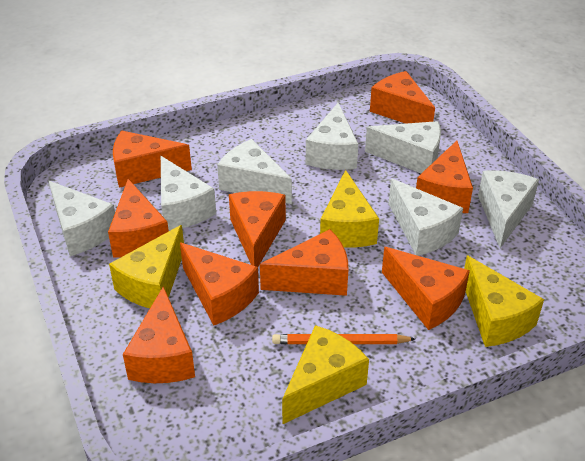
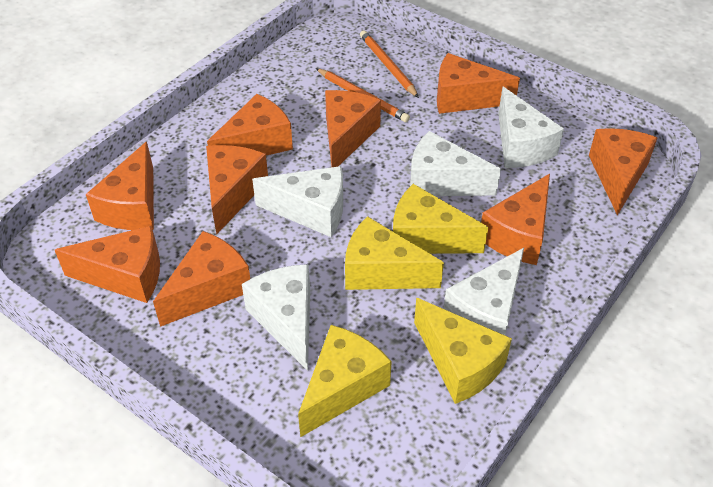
orange pencil: 1 -> 2
white cheese: 7 -> 5

